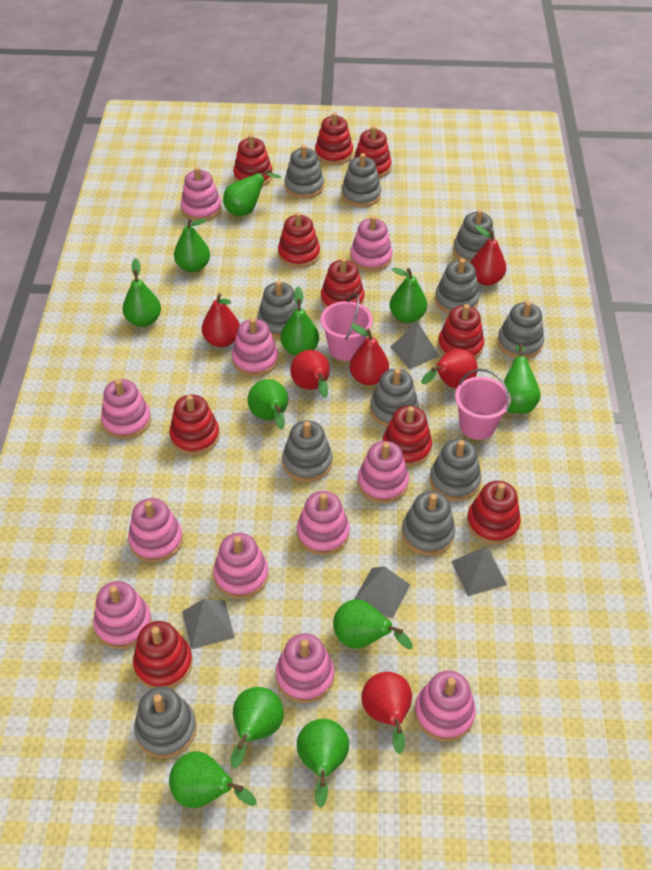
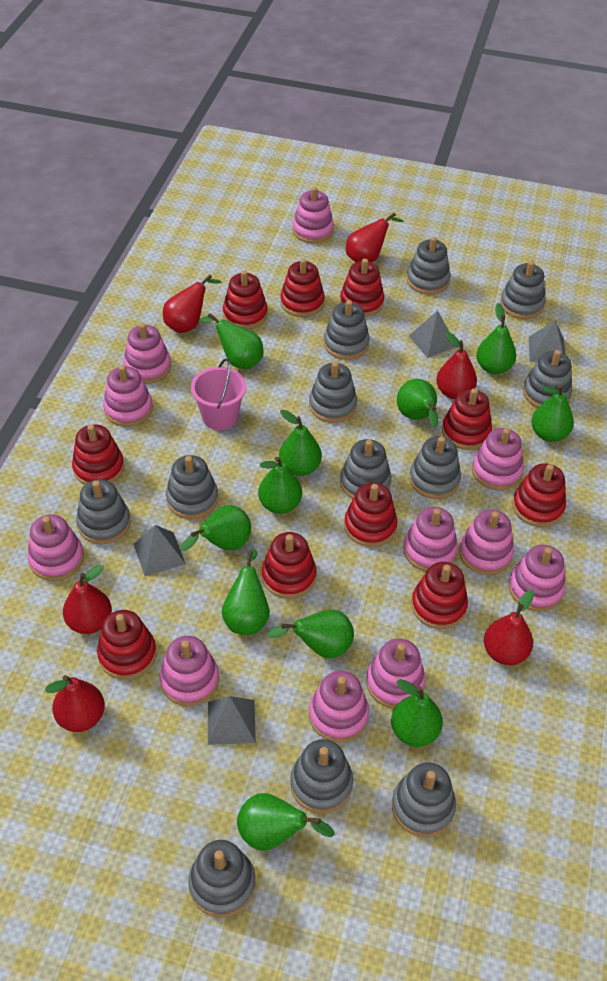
grey stacking toy: 11 -> 12
pink bucket: 2 -> 1

